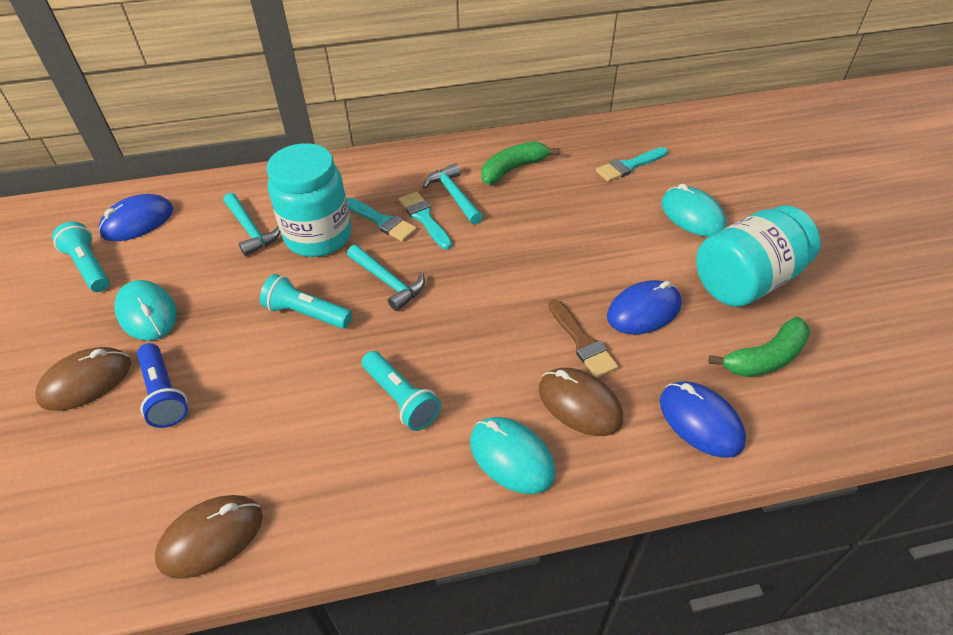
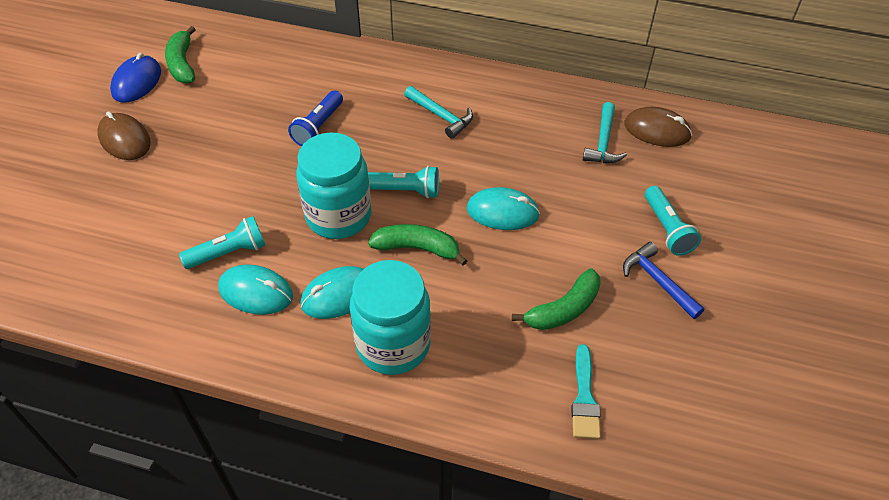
blue hammer: 0 -> 1
blue mouse: 3 -> 1
brown brush: 1 -> 0
brown mouse: 3 -> 2
green banana: 2 -> 3
turquoise brush: 3 -> 1
turquoise hammer: 3 -> 2

